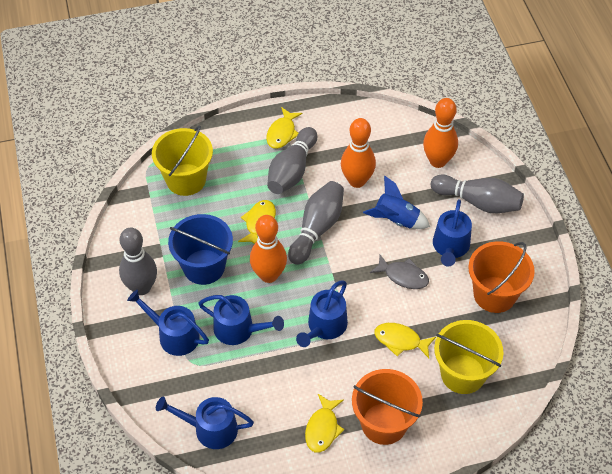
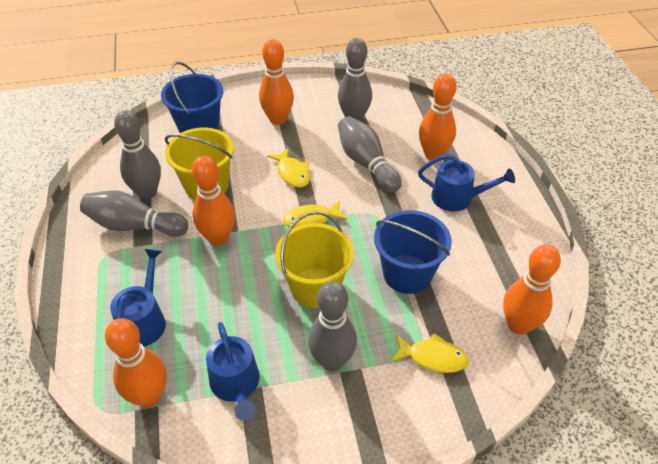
blue bucket: 1 -> 2
blue rocket: 1 -> 0
blue watering can: 5 -> 3
grey bowling pin: 4 -> 5
grey fish: 1 -> 0
orange bowling pin: 3 -> 5
orange bucket: 2 -> 0
yellow fish: 4 -> 3

